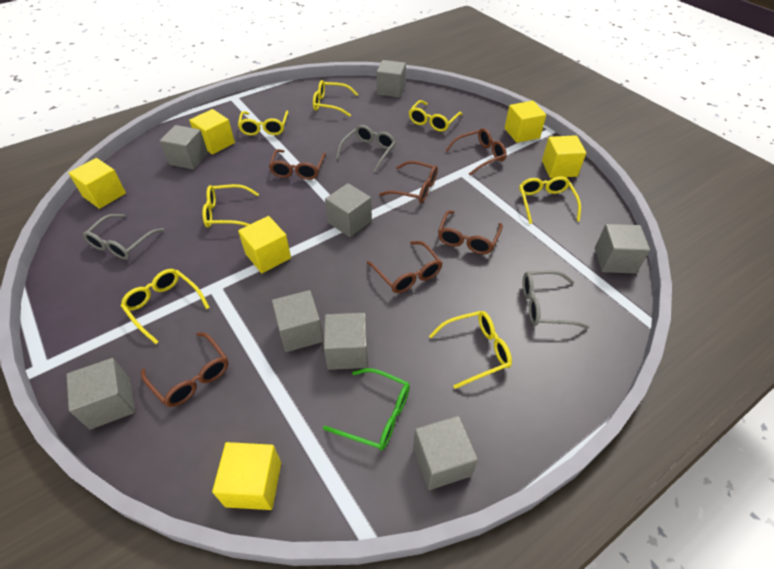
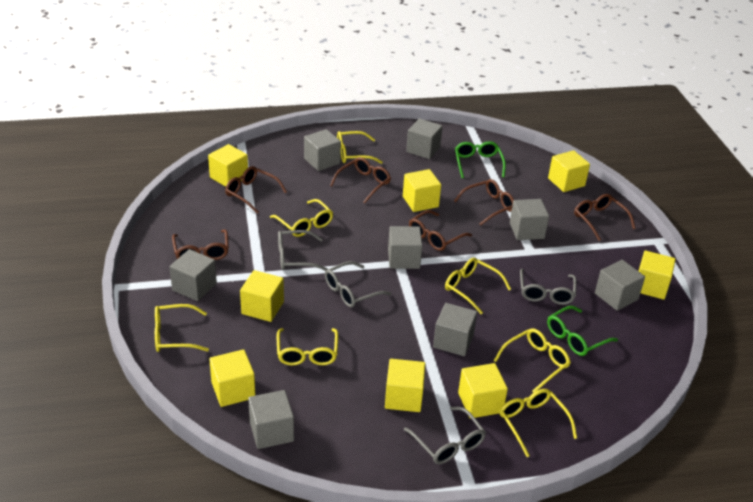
green glasses: 1 -> 2
grey glasses: 3 -> 4
yellow cube: 6 -> 8

